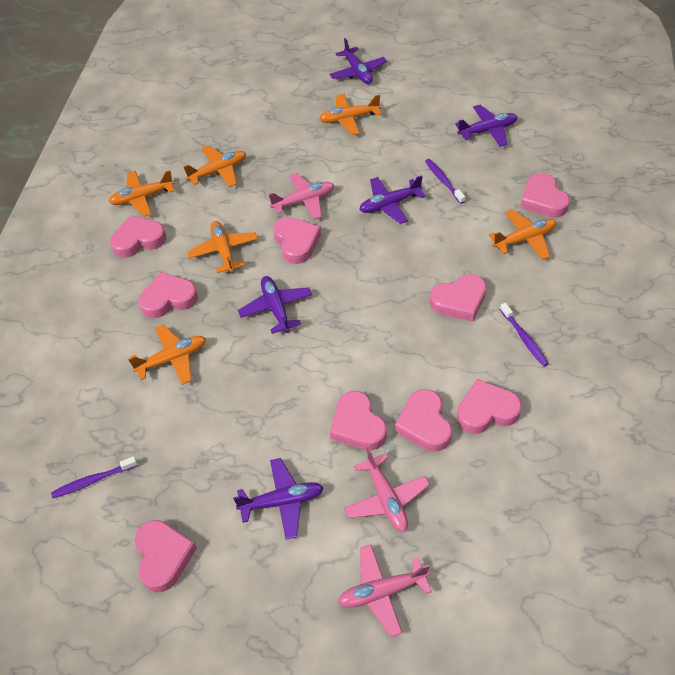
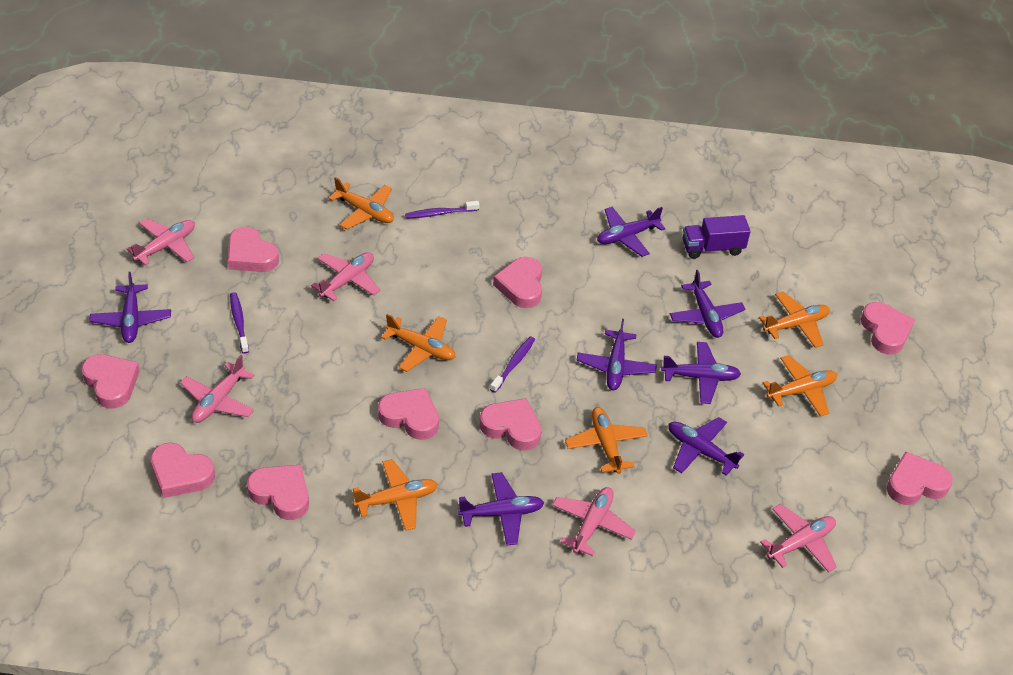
pink plane: 3 -> 5
purple plane: 5 -> 7
purple truck: 0 -> 1

